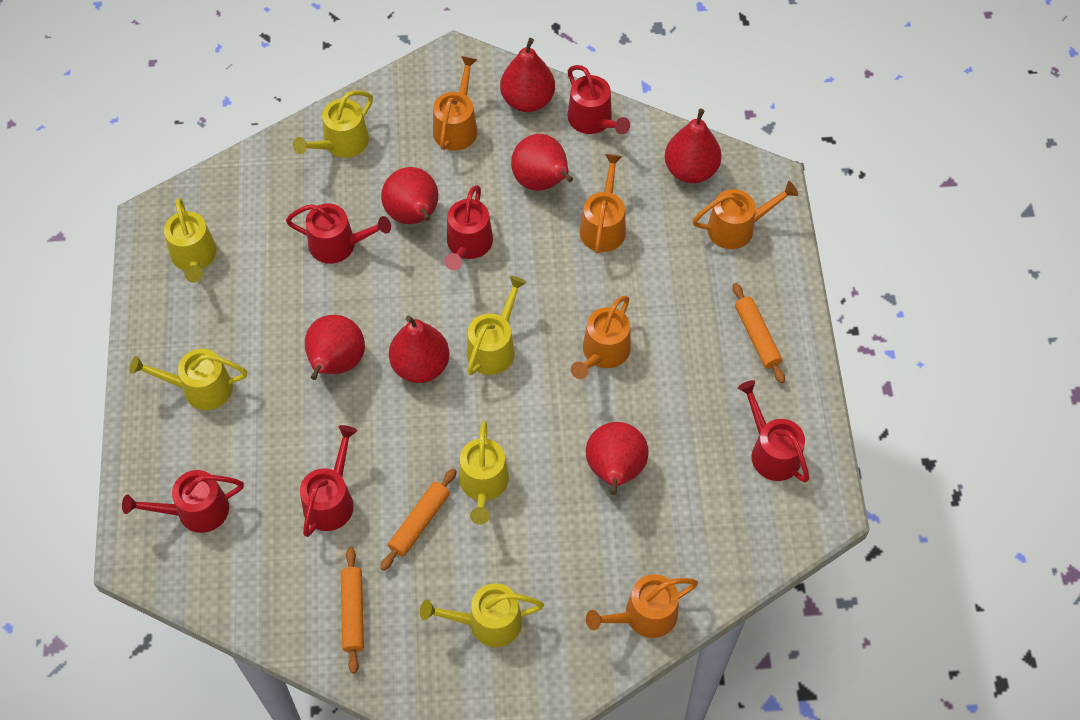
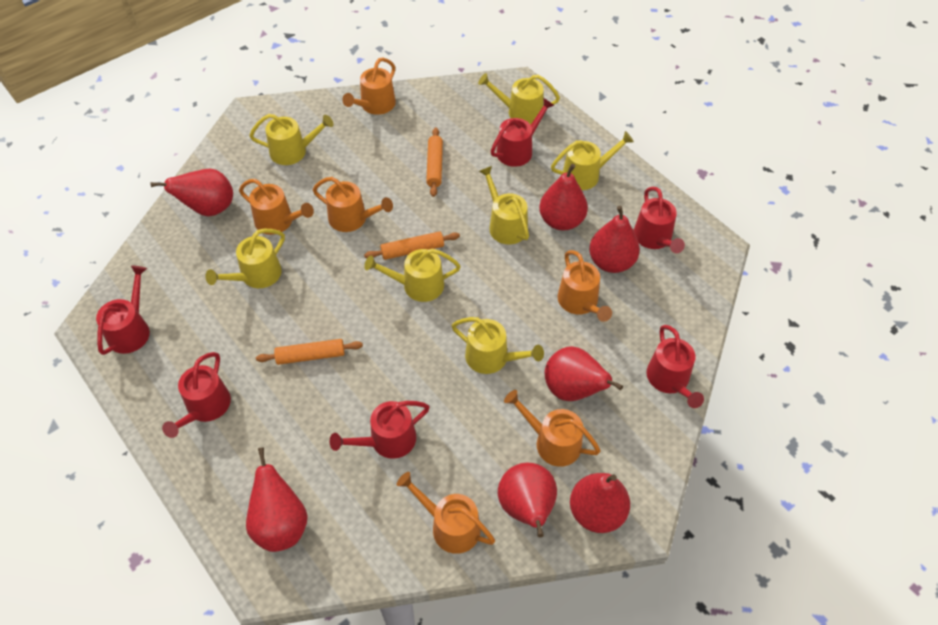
orange watering can: 5 -> 6
yellow watering can: 6 -> 7

